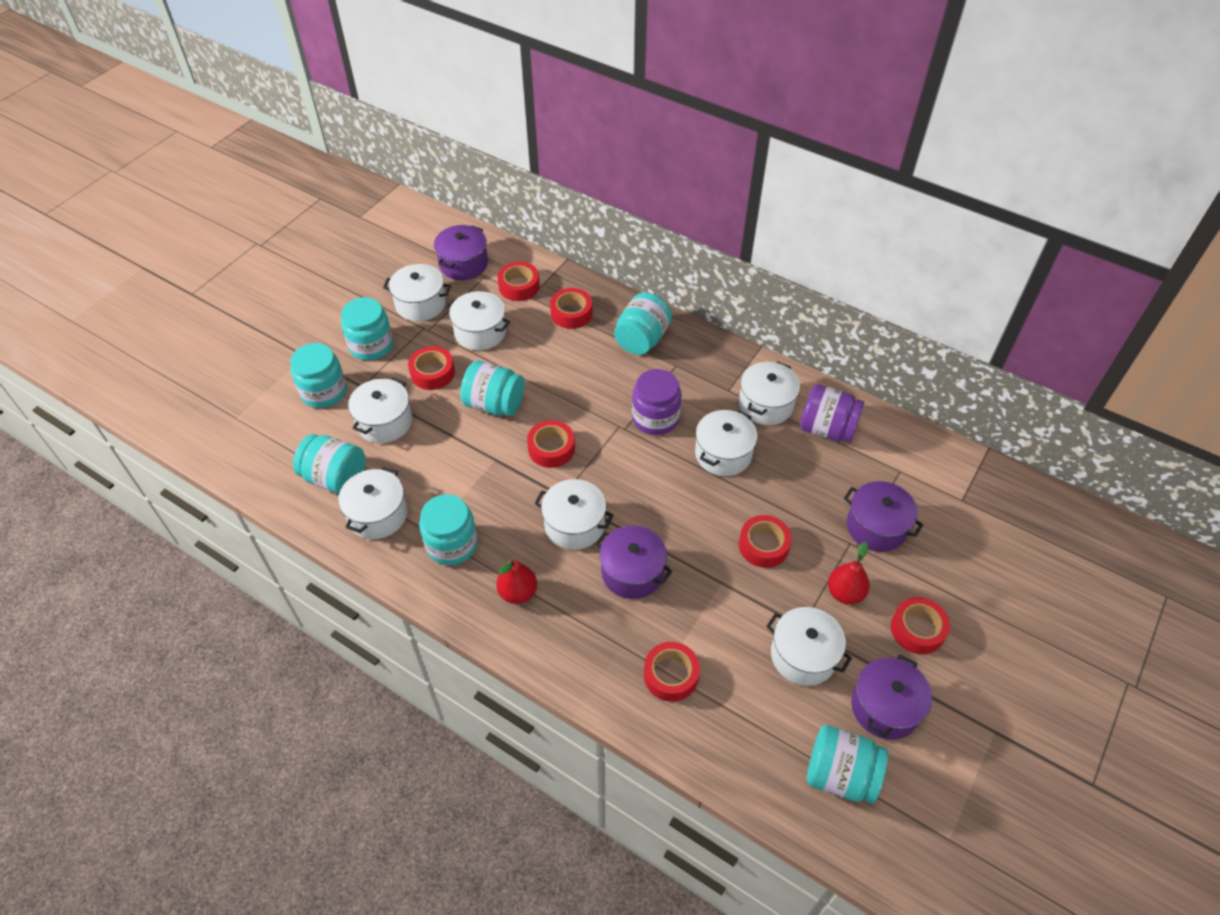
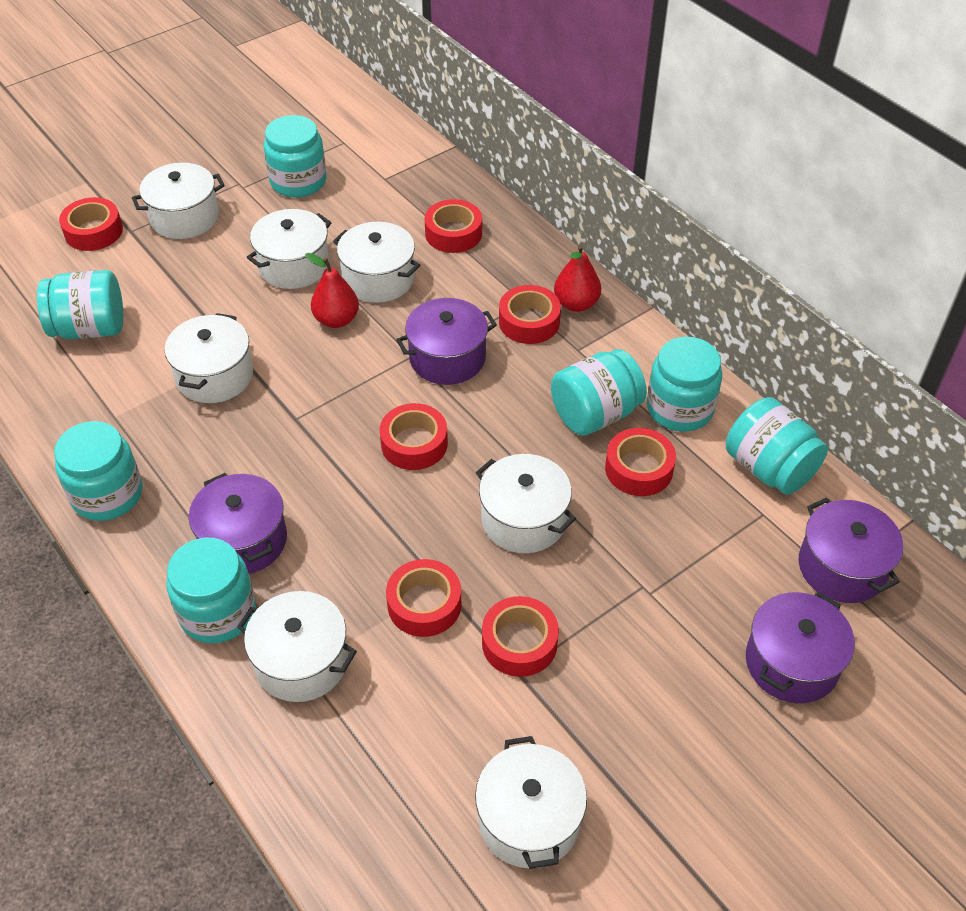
purple jar: 2 -> 0
white pot: 8 -> 7

